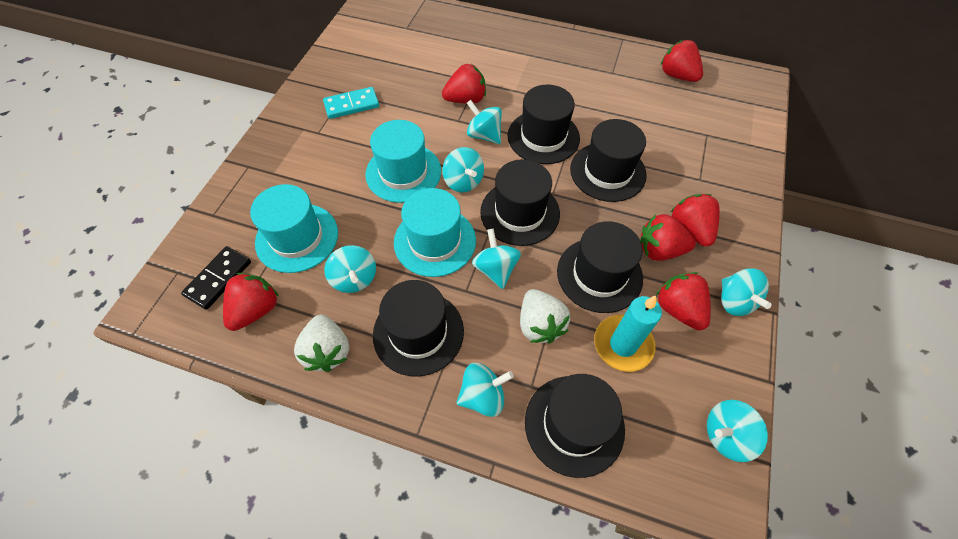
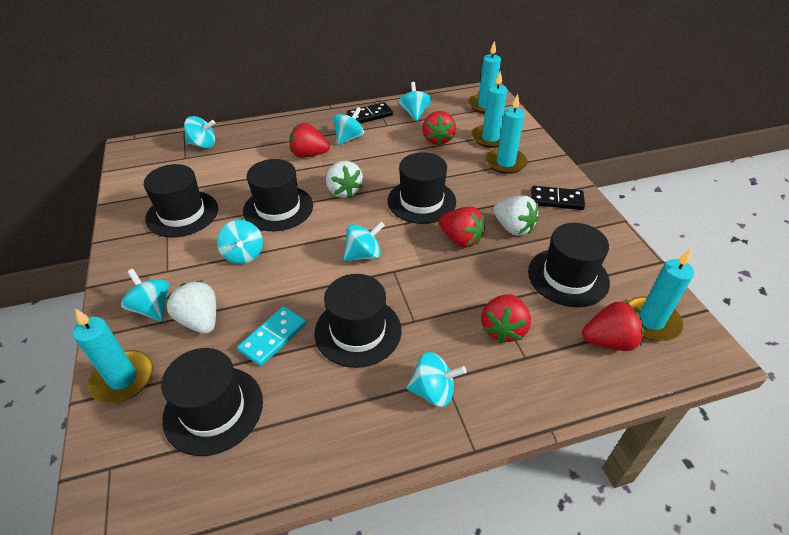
black domino: 1 -> 2
red strawberry: 6 -> 5
turquoise candle: 1 -> 5
turquoise hat: 3 -> 0
white strawberry: 2 -> 3

